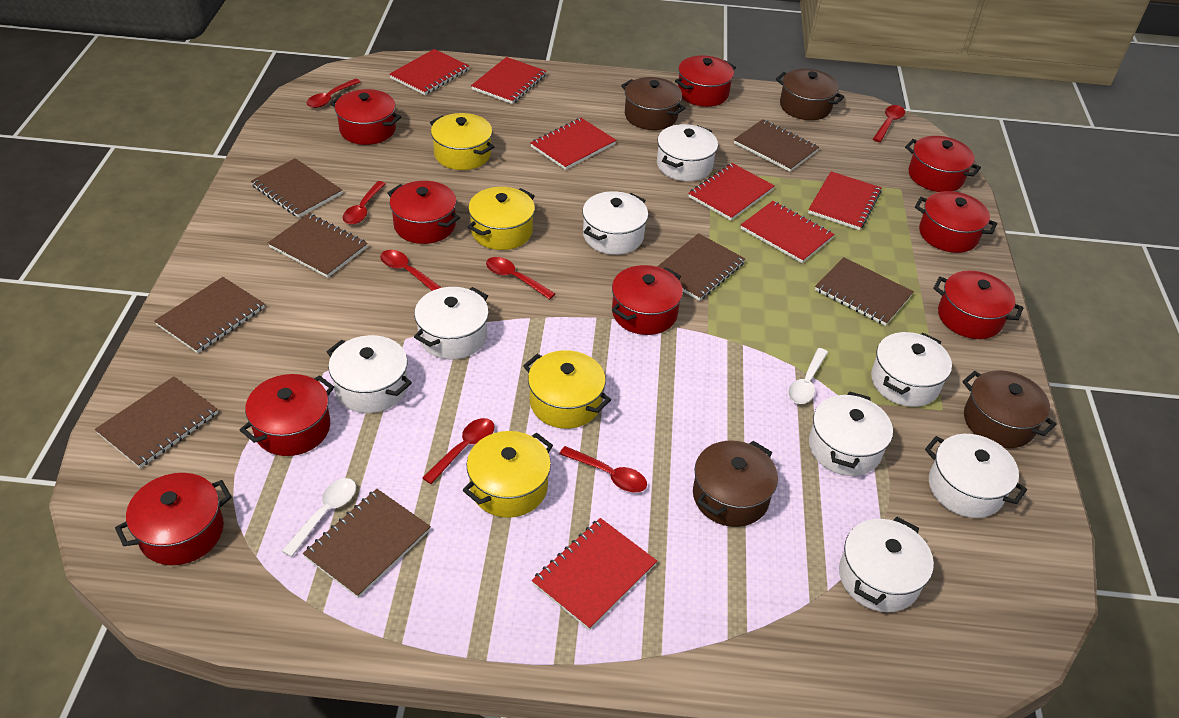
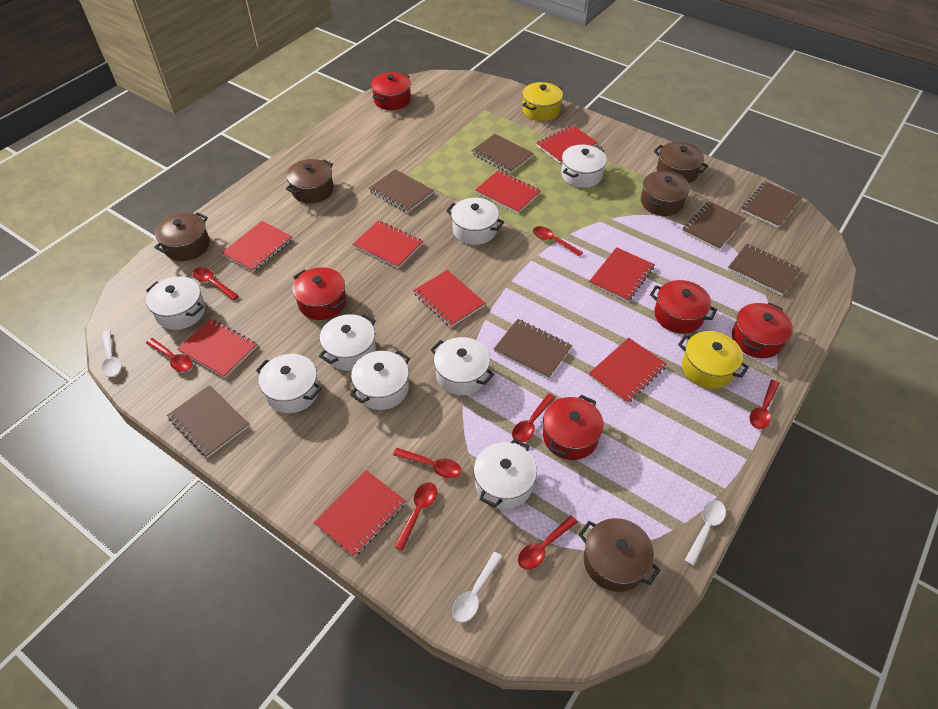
brown notebook: 8 -> 7
brown pot: 4 -> 5
red notebook: 7 -> 9
red pot: 9 -> 5
red spoon: 7 -> 8
white spoon: 2 -> 3
yellow pot: 4 -> 2

